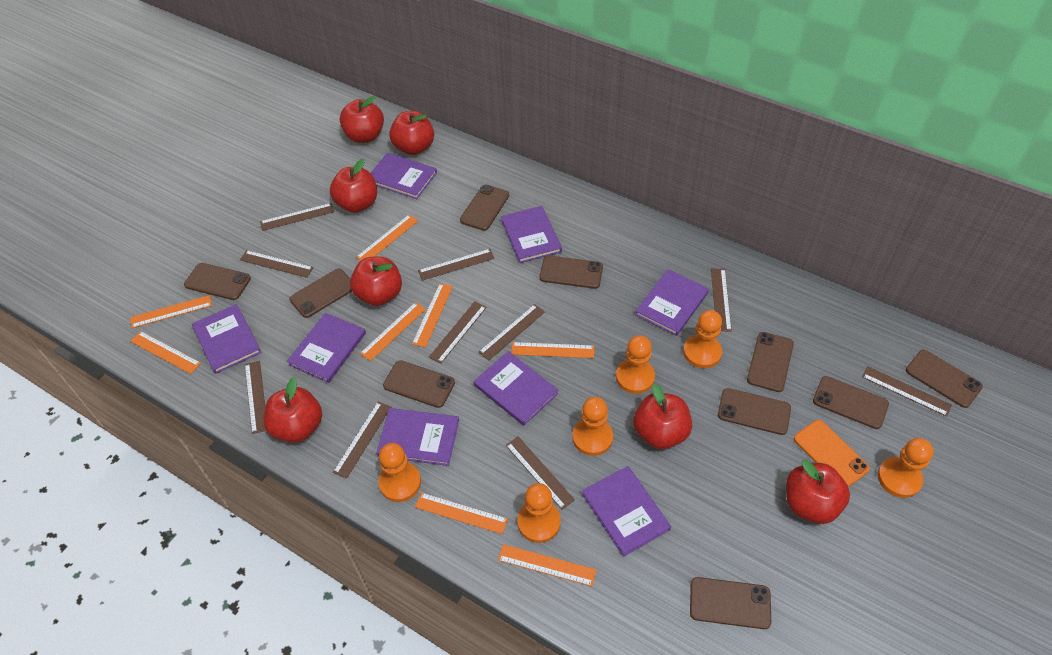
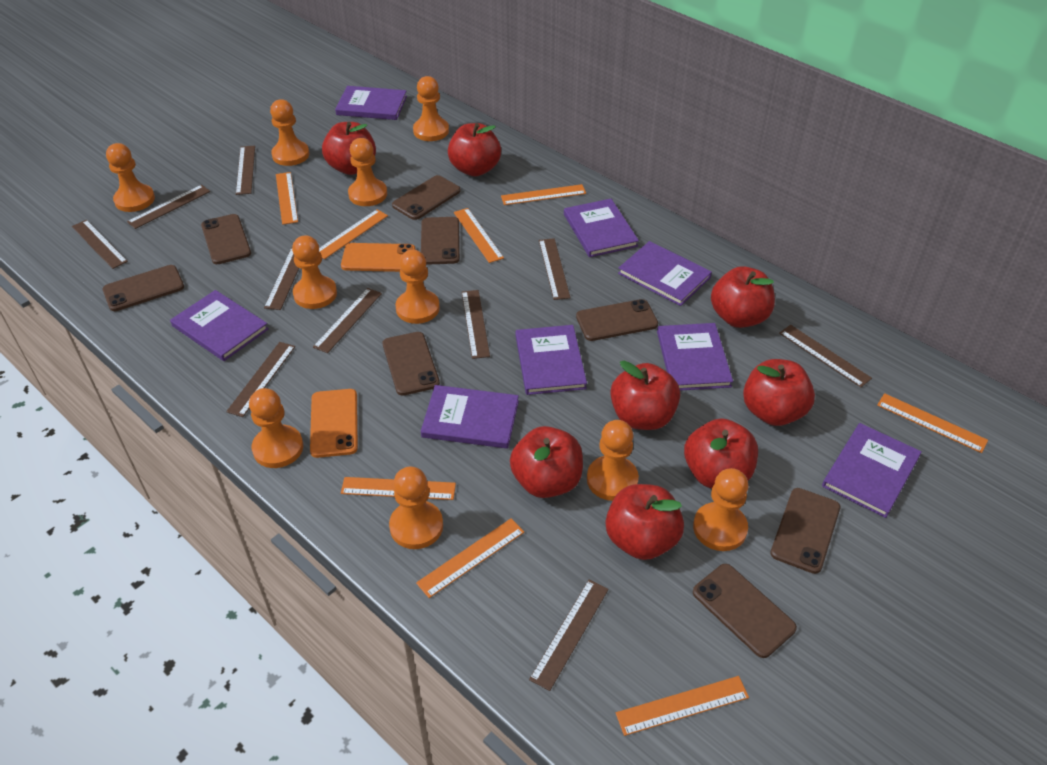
brown phone: 10 -> 8
orange pawn: 6 -> 10
orange phone: 1 -> 2
red apple: 7 -> 8

